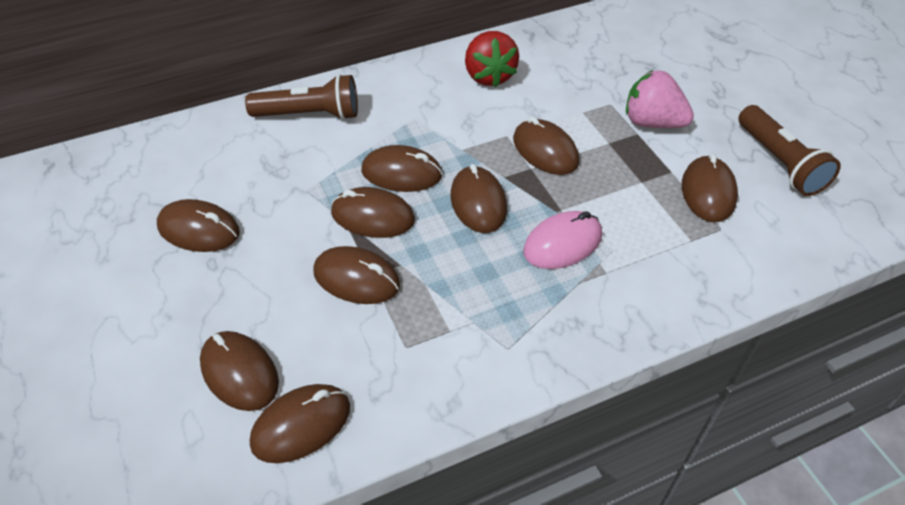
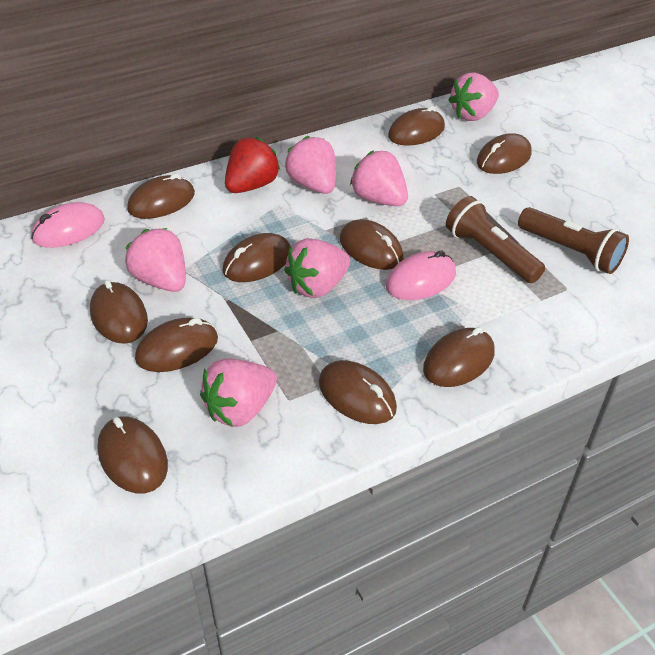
brown mouse: 9 -> 10
pink mouse: 1 -> 2
pink strawberry: 1 -> 6

